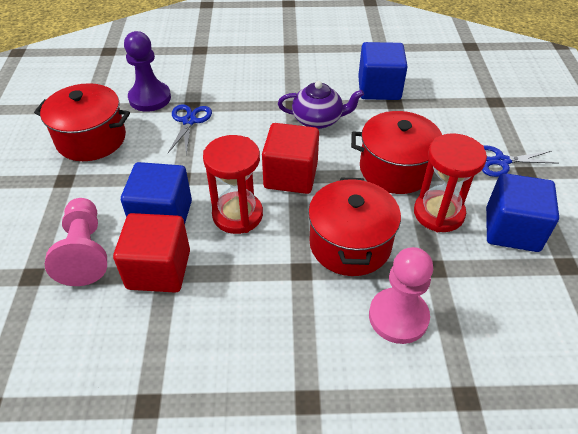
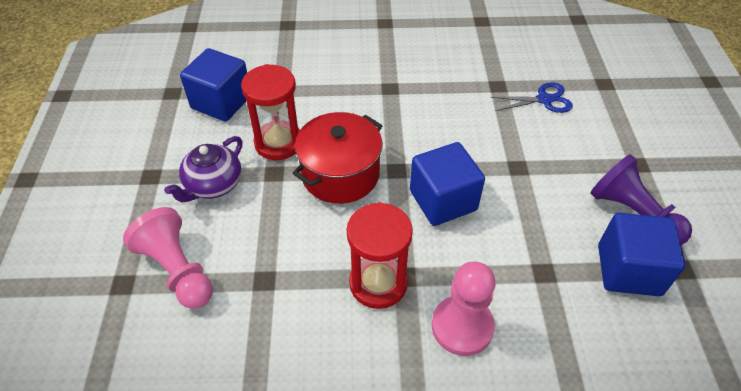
blue scissors: 2 -> 1
red cube: 2 -> 0
red pot: 3 -> 1

